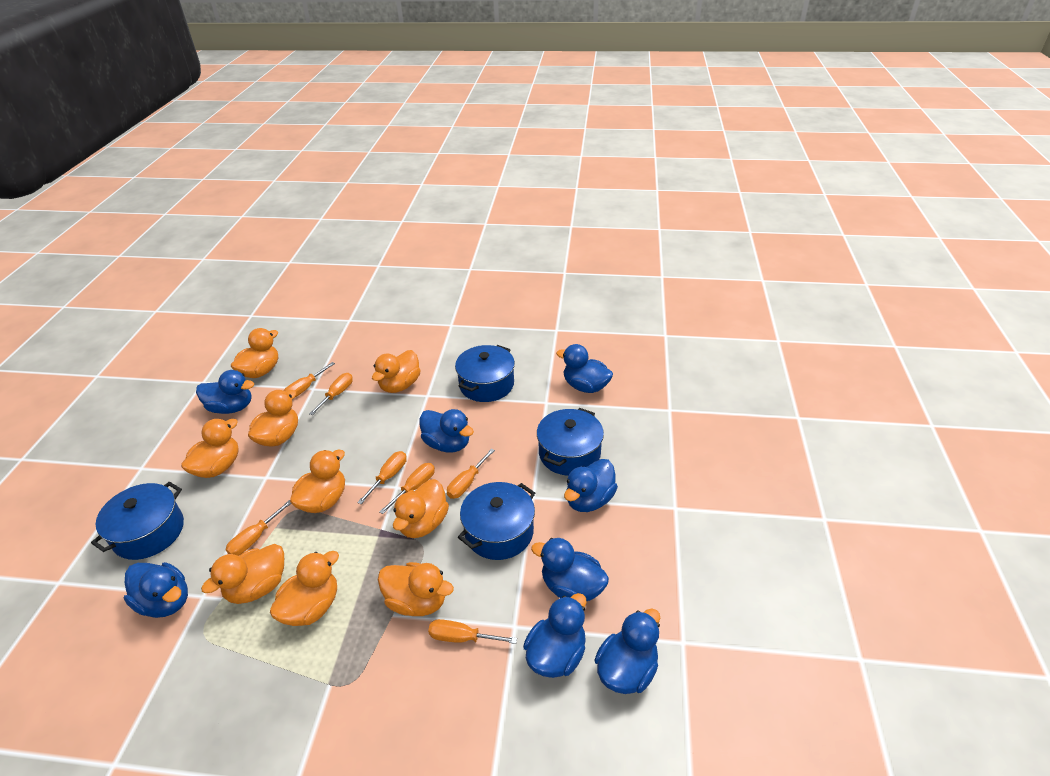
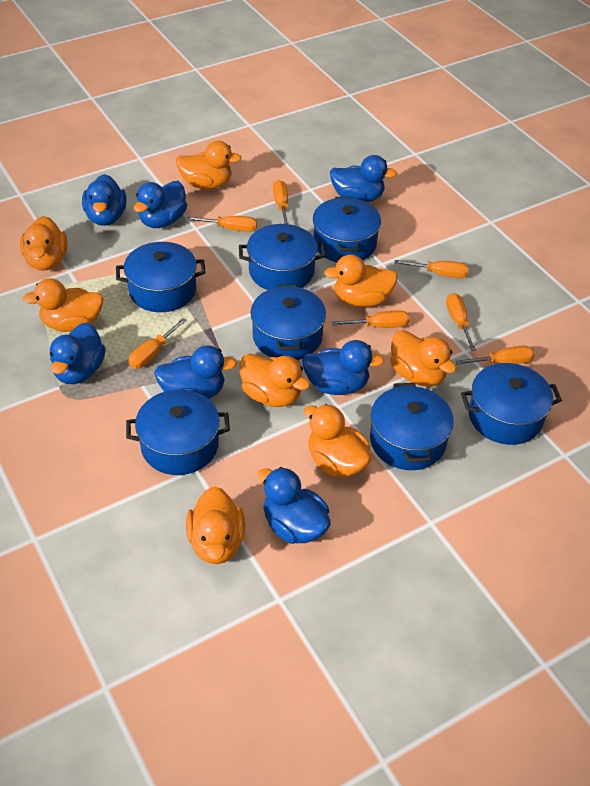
blue duck: 8 -> 7
blue pot: 4 -> 7
orange duck: 9 -> 8

